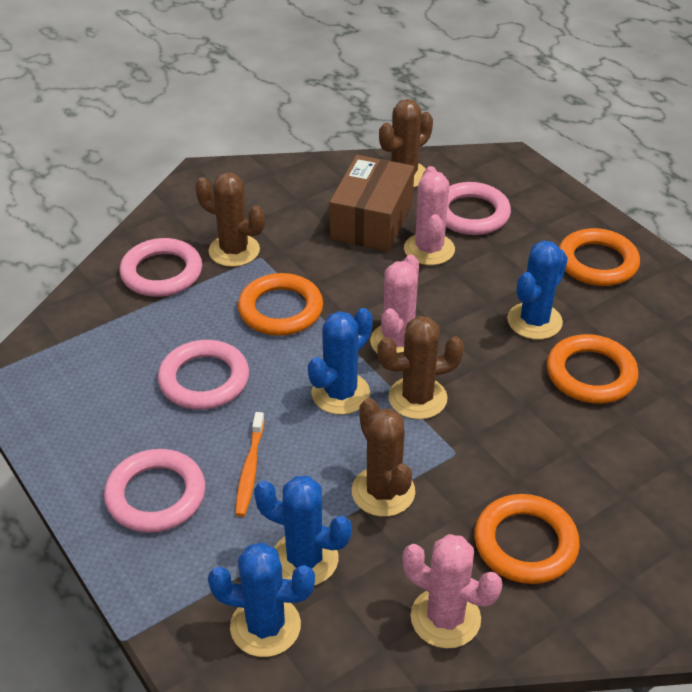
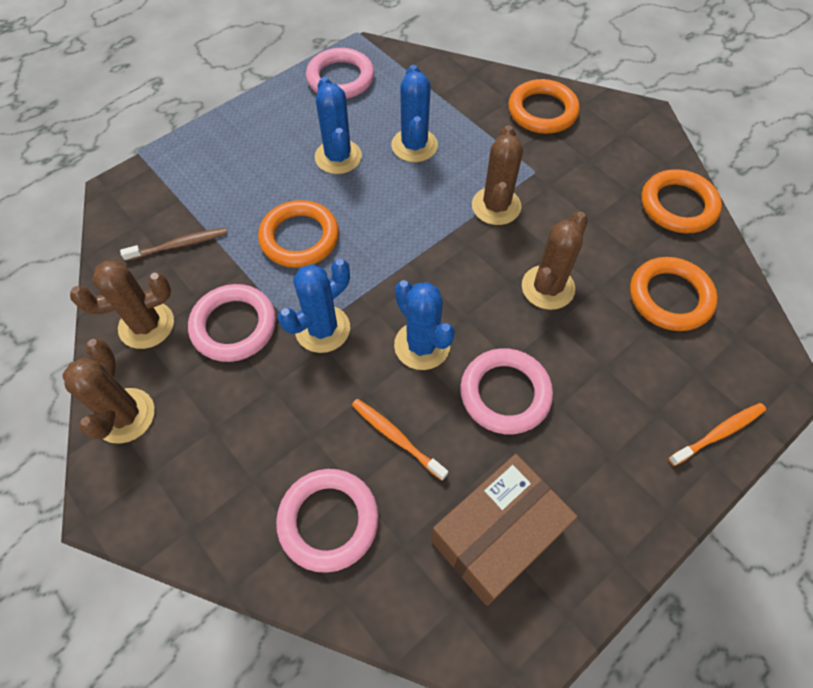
brown toothbrush: 0 -> 1
orange toothbrush: 1 -> 2
pink cactus: 3 -> 0

